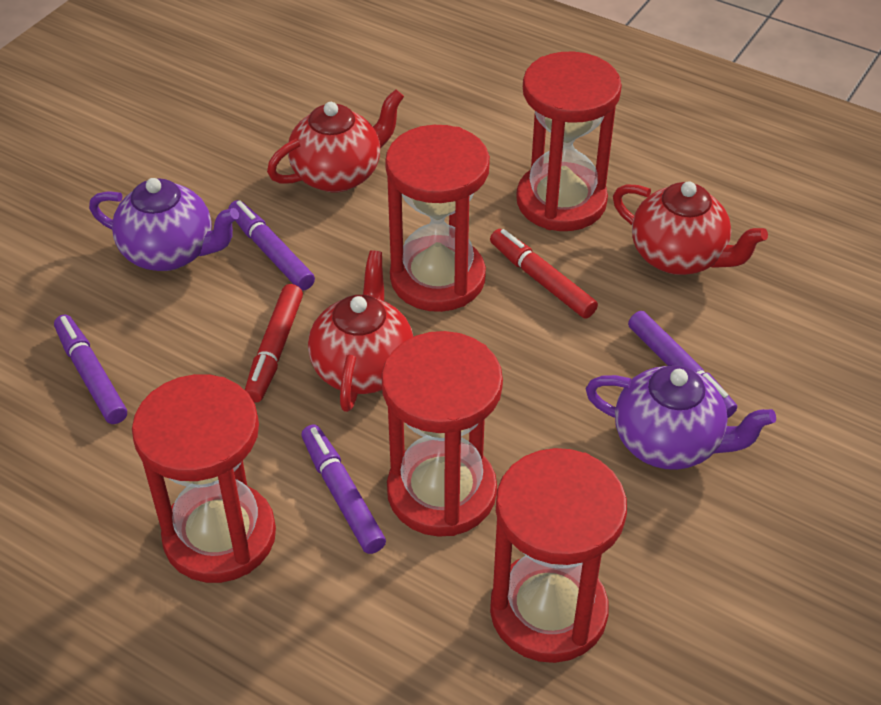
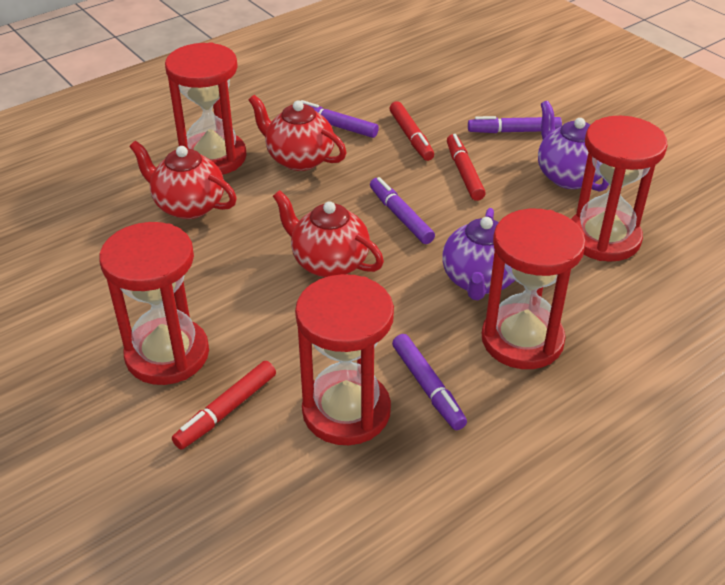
red marker: 2 -> 3

